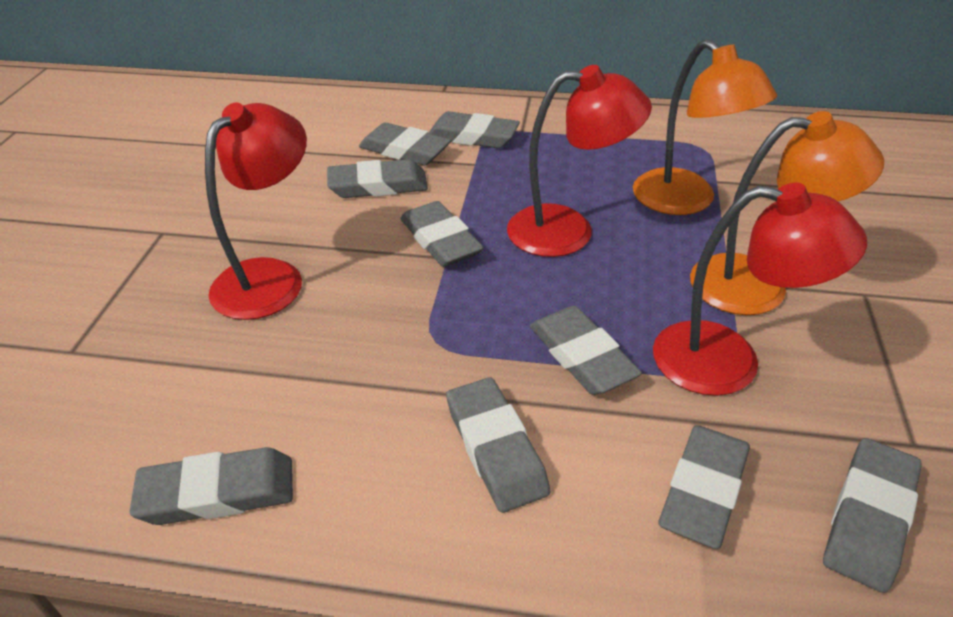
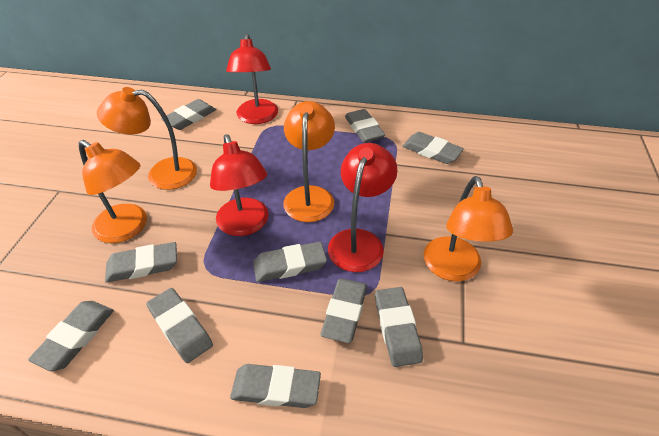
grey eraser: 9 -> 10
orange lamp: 2 -> 4

